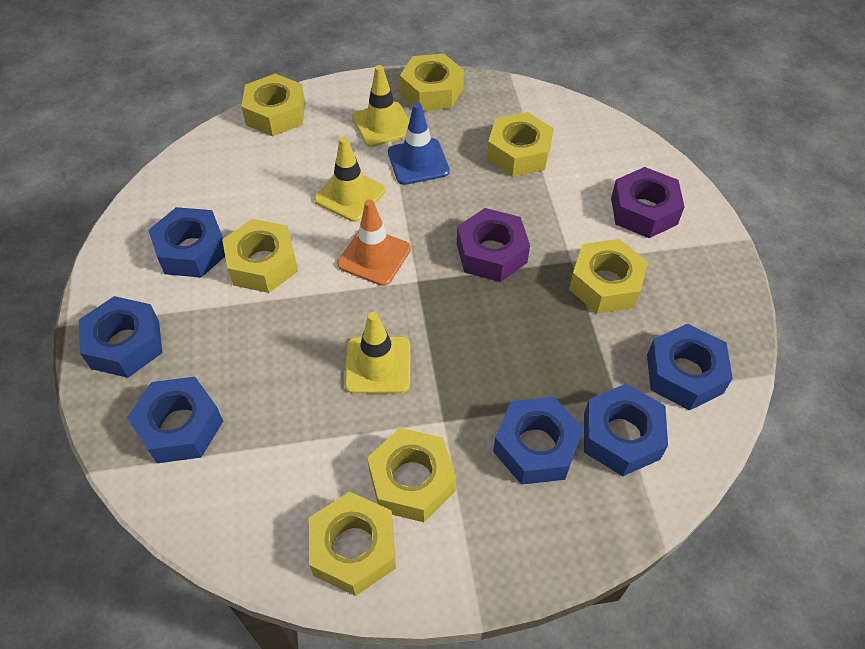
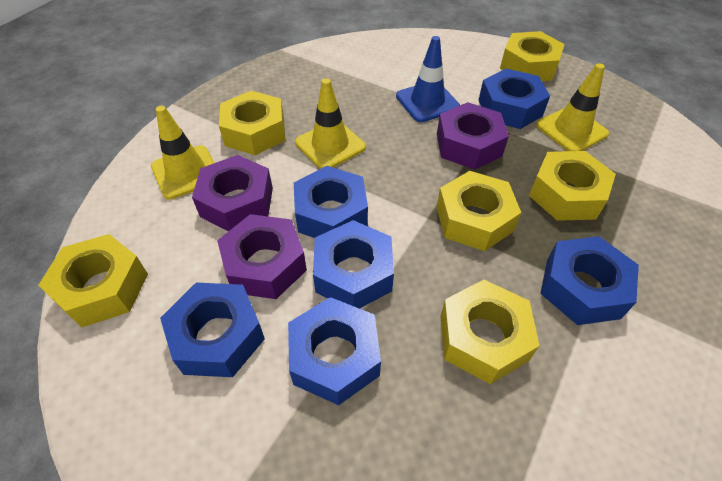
orange traffic cone: 1 -> 0
purple nut: 2 -> 3
yellow nut: 7 -> 6

